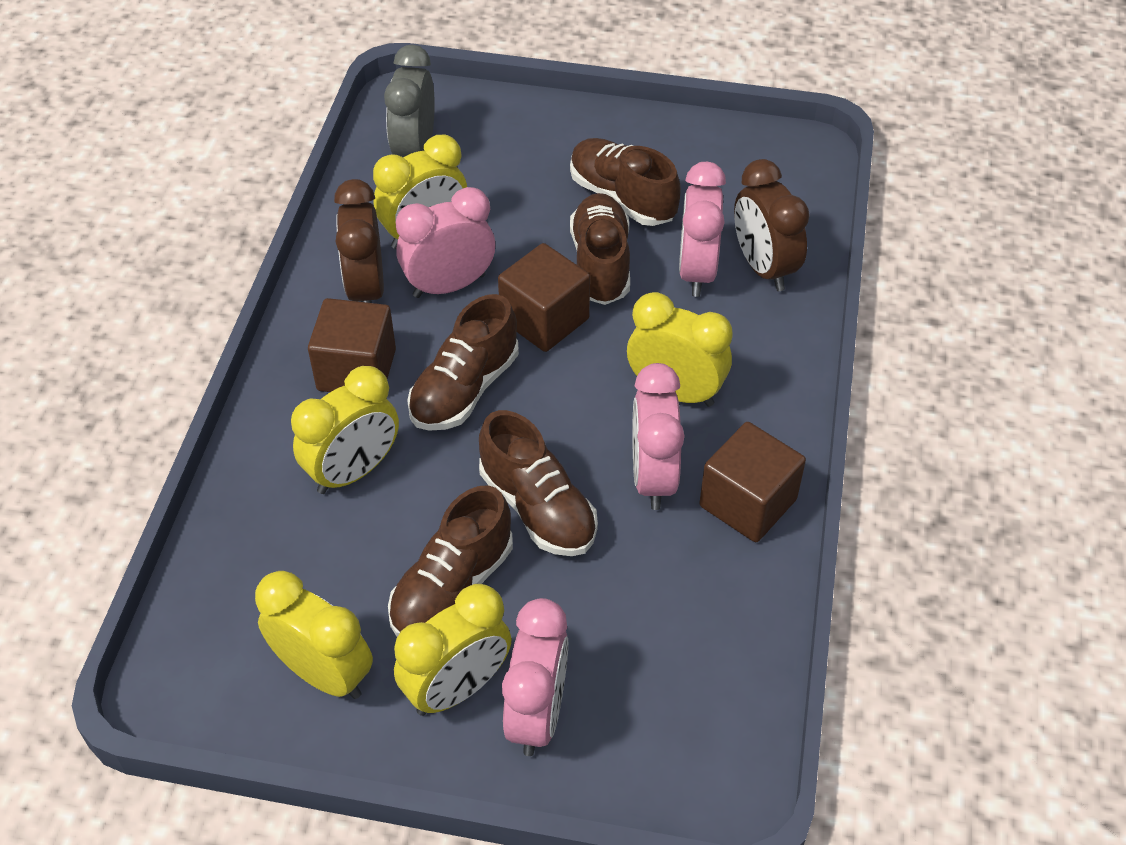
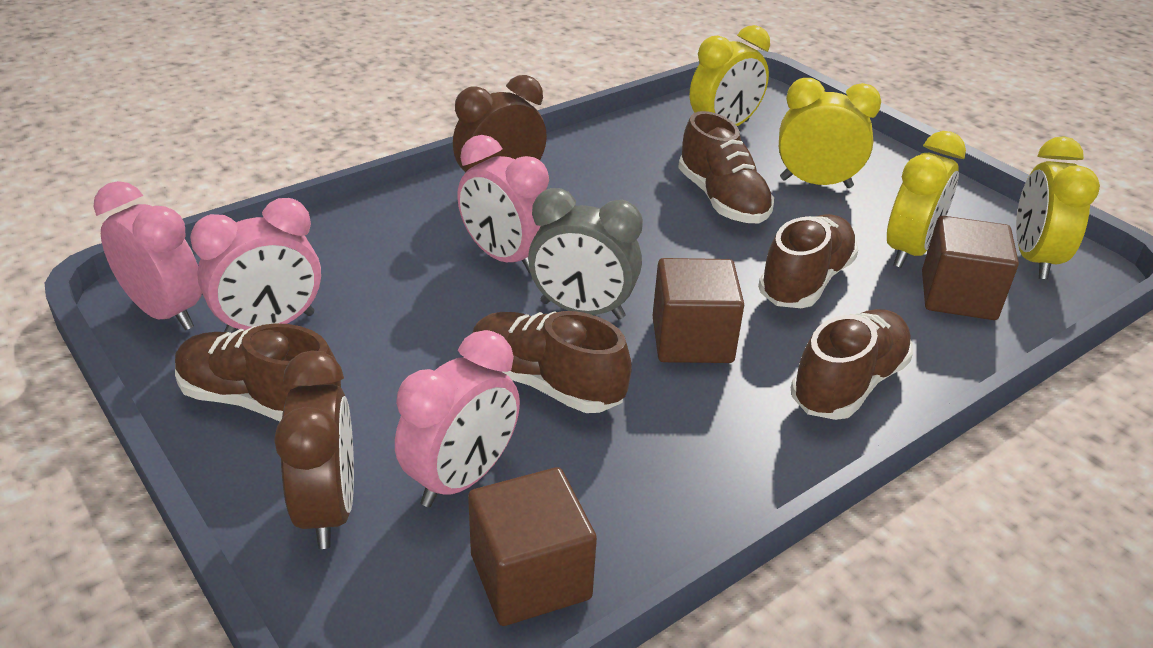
yellow clock: 5 -> 4

